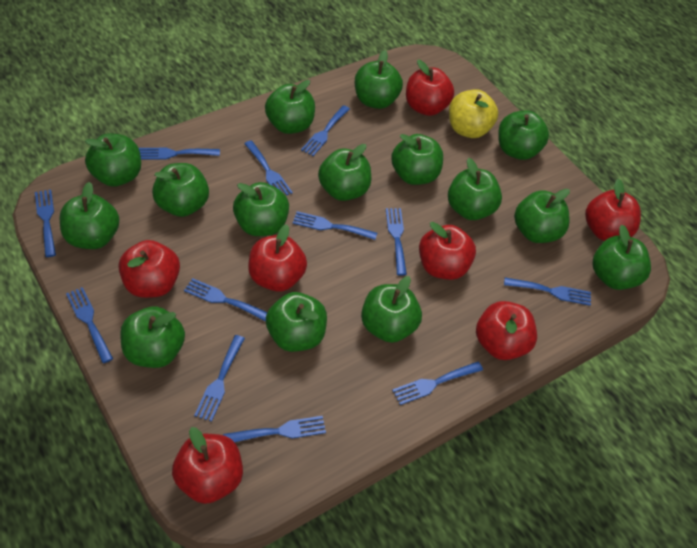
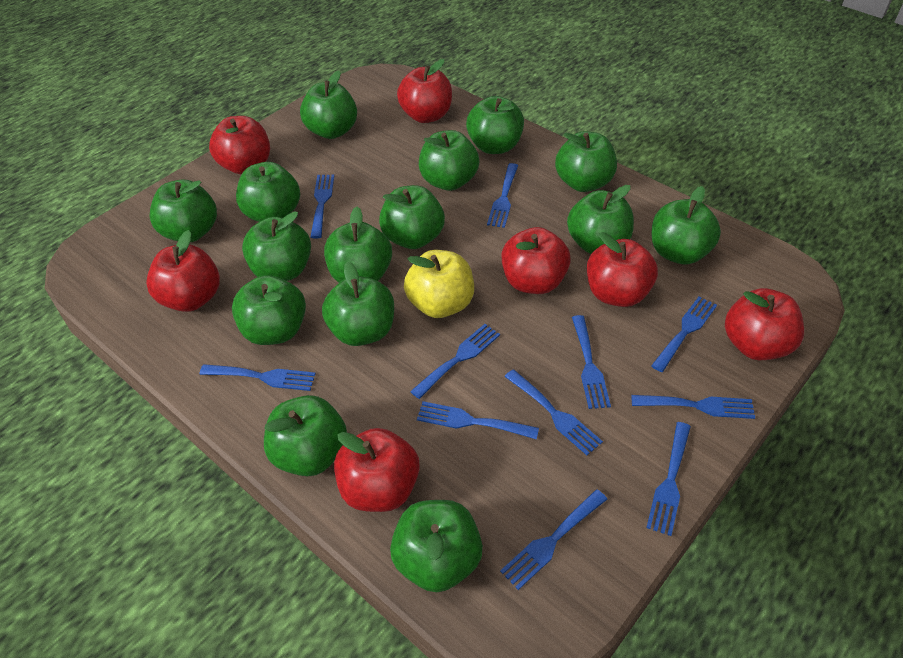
blue fork: 12 -> 11

